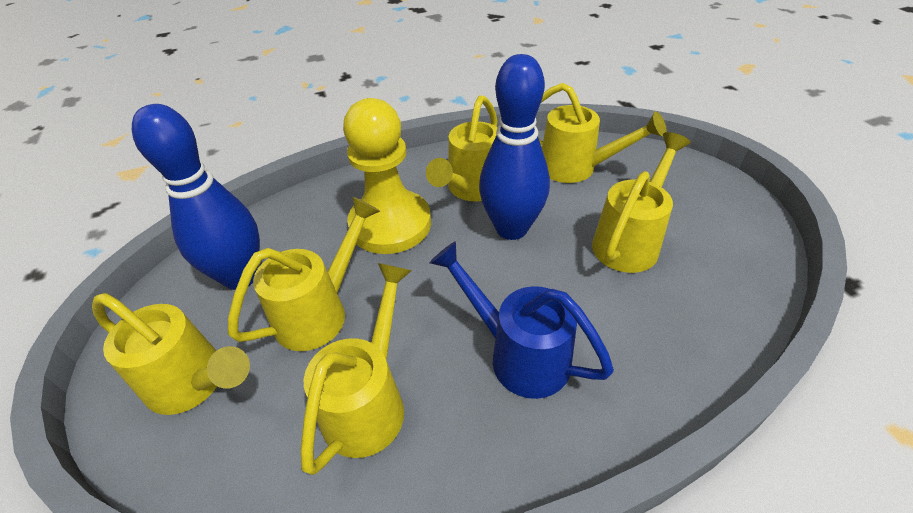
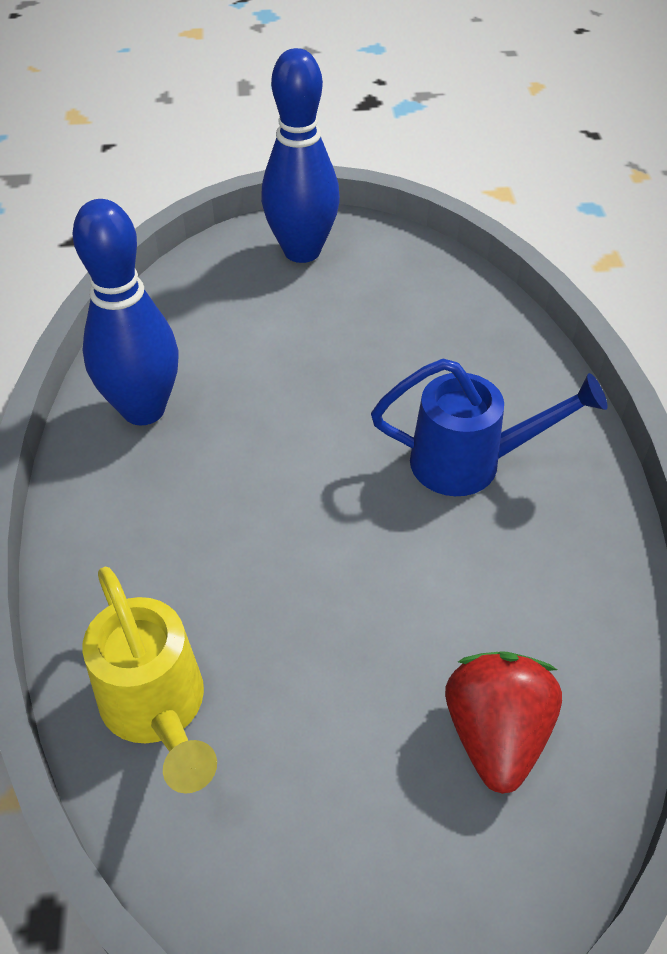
red strawberry: 0 -> 1
yellow pawn: 1 -> 0
yellow watering can: 6 -> 1

